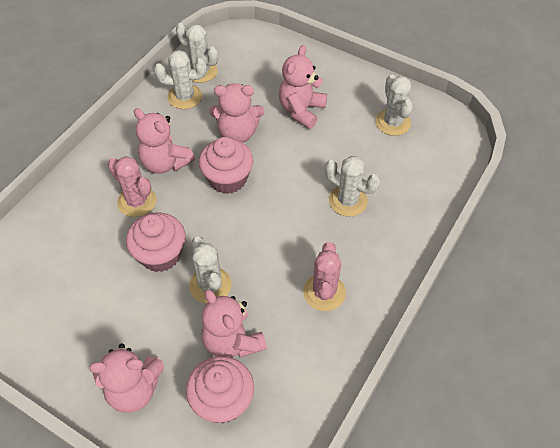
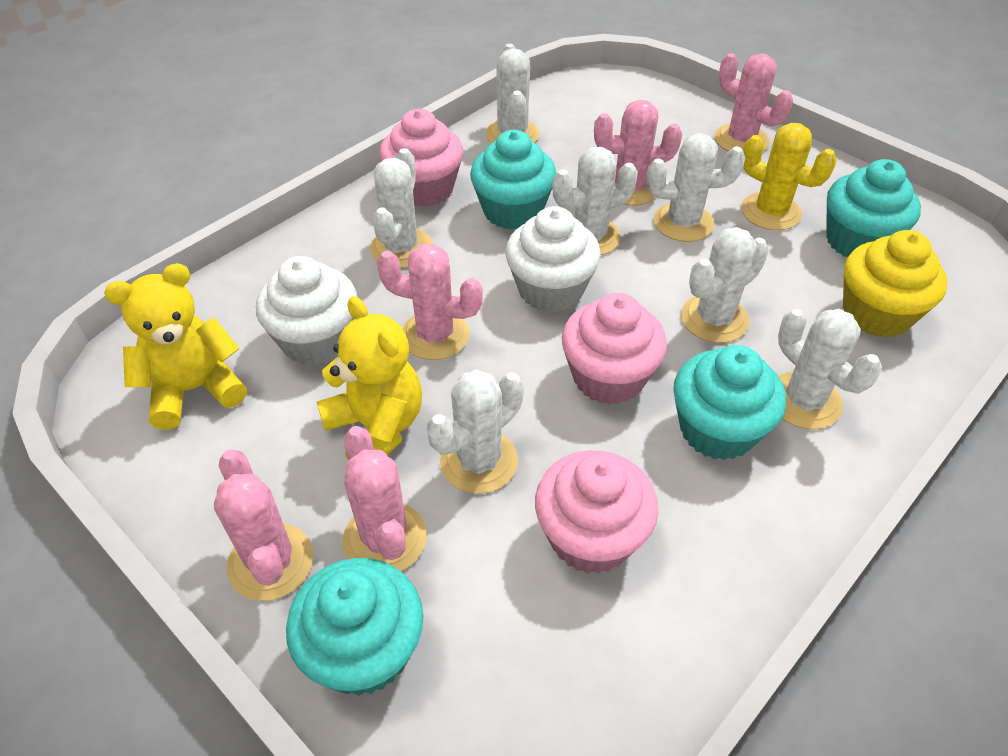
pink cactus: 2 -> 5
pink teddy bear: 5 -> 0
turquoise cupcake: 0 -> 4
white cactus: 5 -> 7
white cupcake: 0 -> 2
yellow cactus: 0 -> 1
yellow cupcake: 0 -> 1
yellow teddy bear: 0 -> 2

